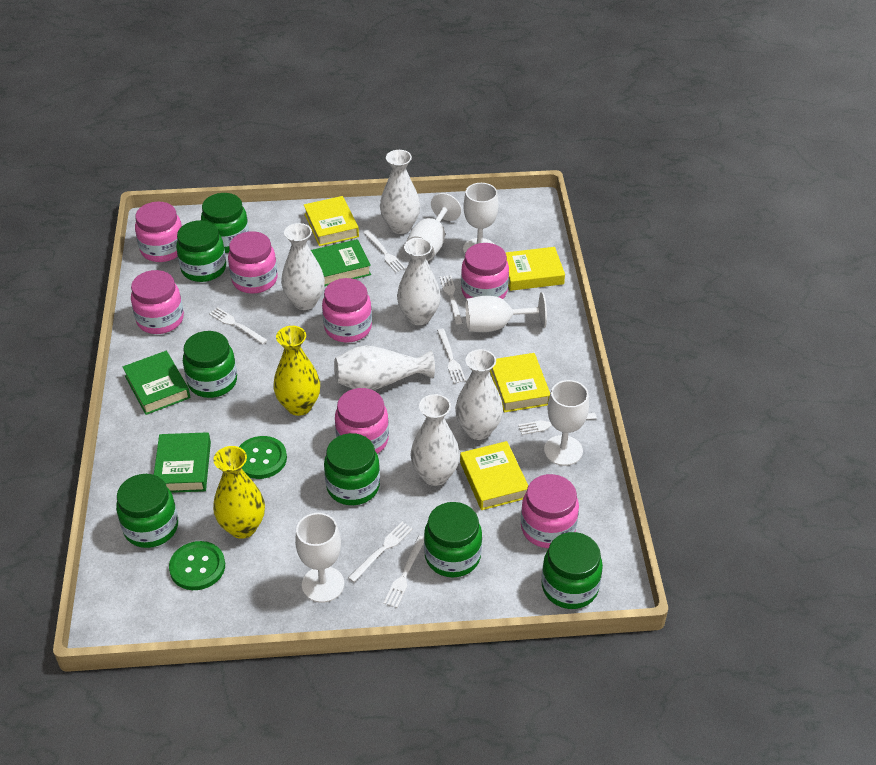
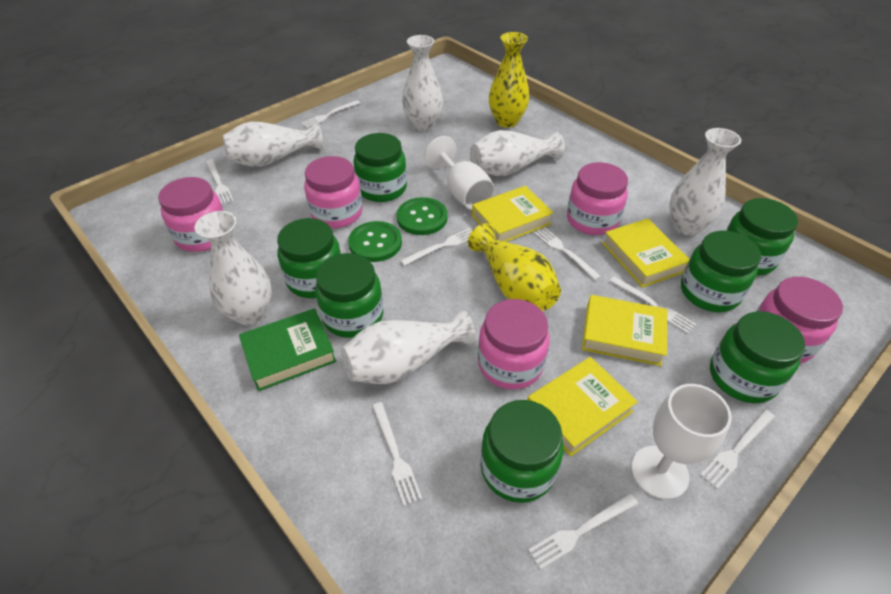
green book: 3 -> 1
pink jar: 7 -> 5
white fork: 7 -> 8
white goblet: 5 -> 2

